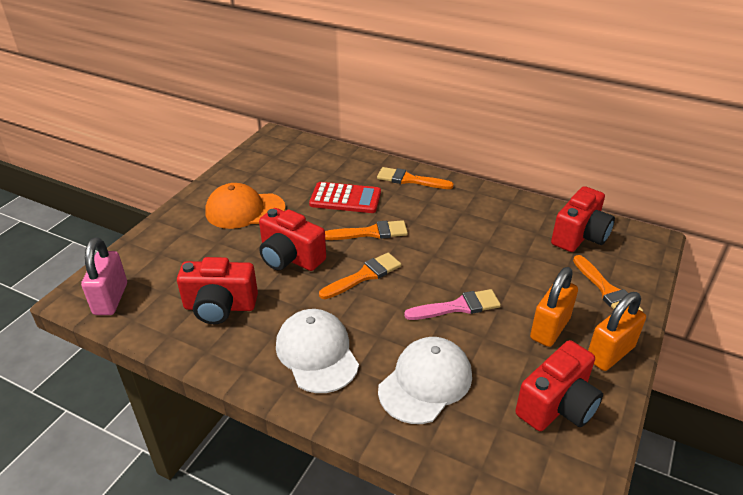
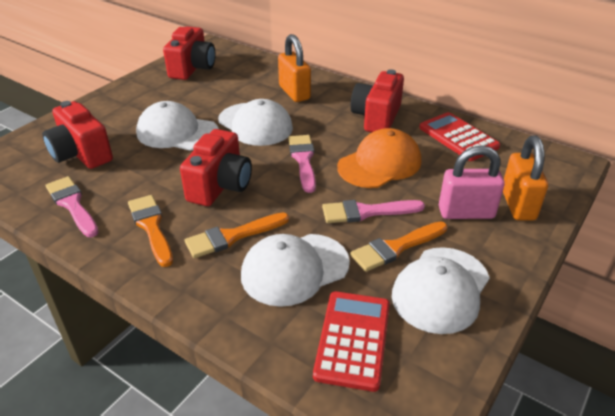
orange brush: 4 -> 3
pink brush: 1 -> 3
red calculator: 1 -> 2
white cap: 2 -> 4

